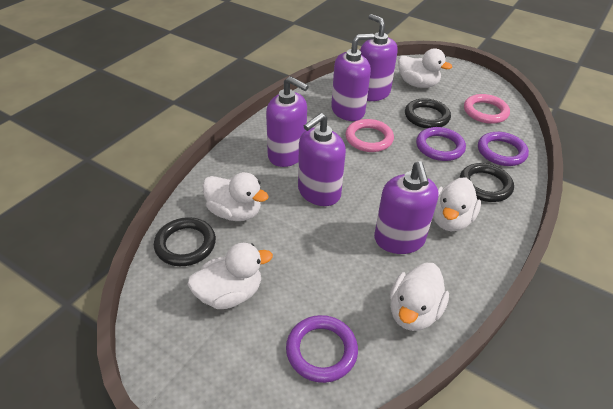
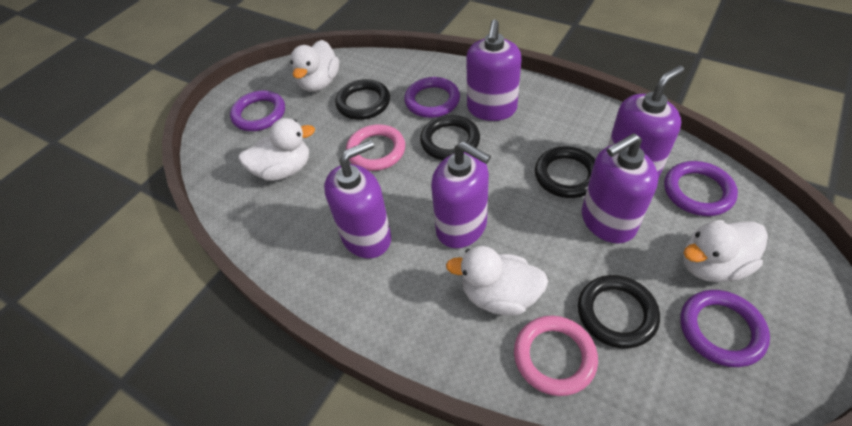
black ring: 3 -> 4
purple ring: 3 -> 4
white duck: 5 -> 4

